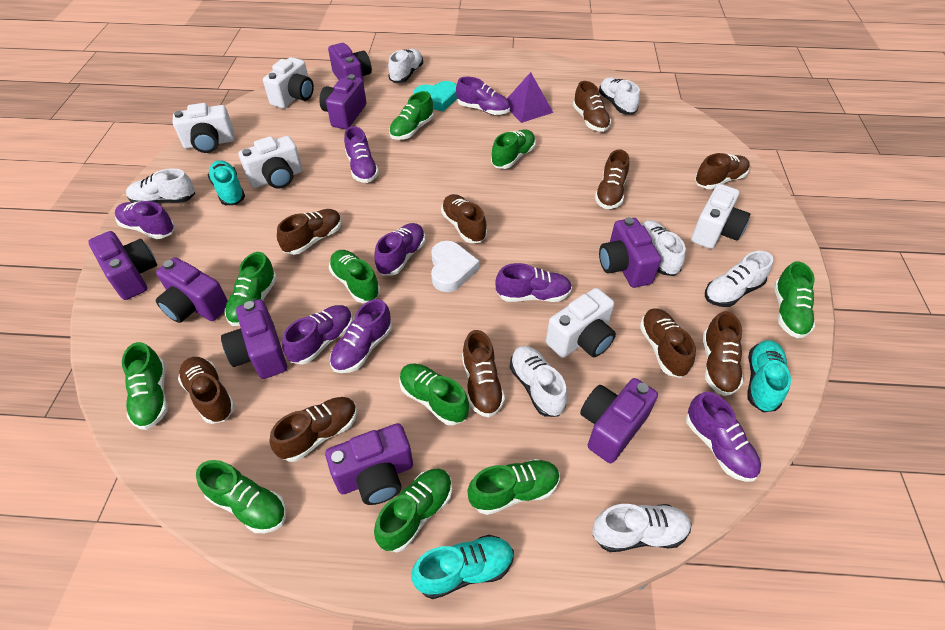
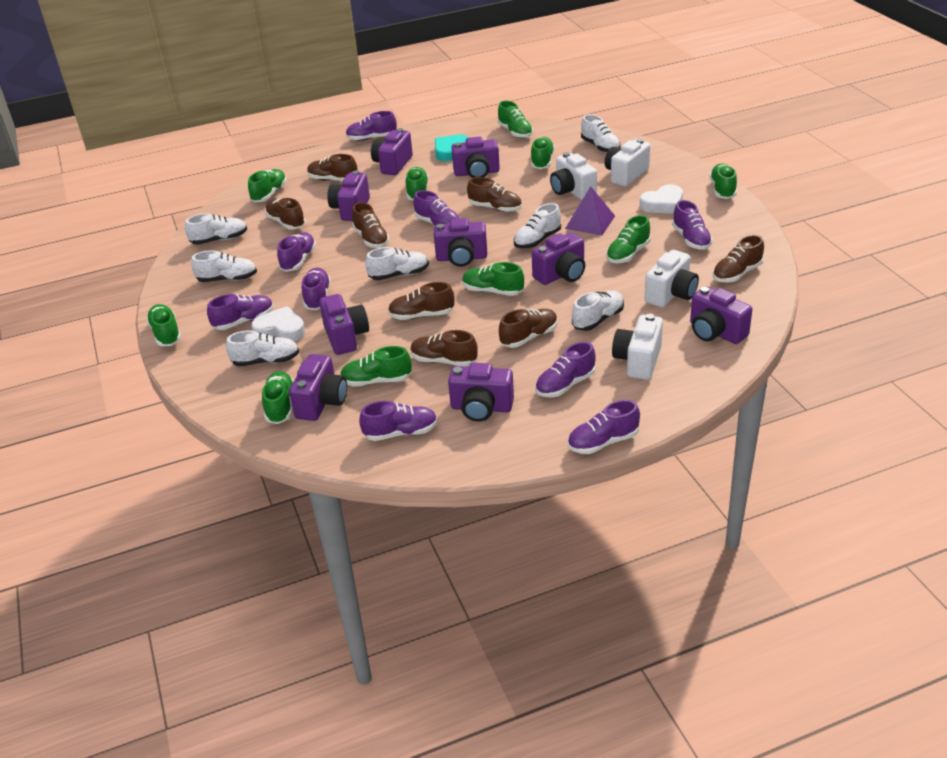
brown shoe: 10 -> 8
purple camera: 8 -> 9
purple shoe: 8 -> 9
turquoise shoe: 3 -> 0
white camera: 5 -> 4
white heart: 1 -> 2

